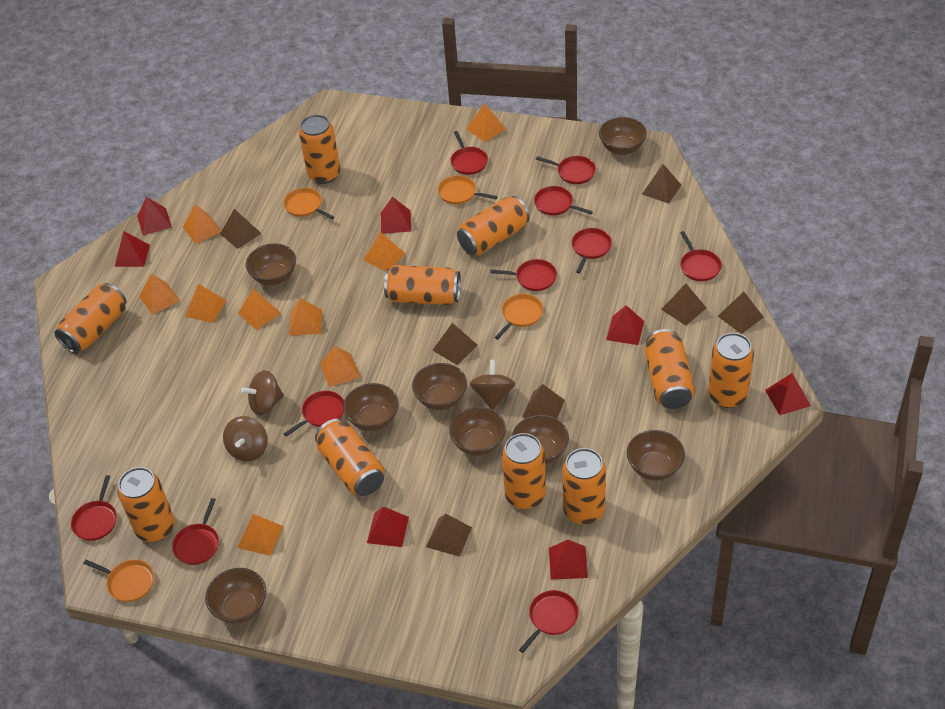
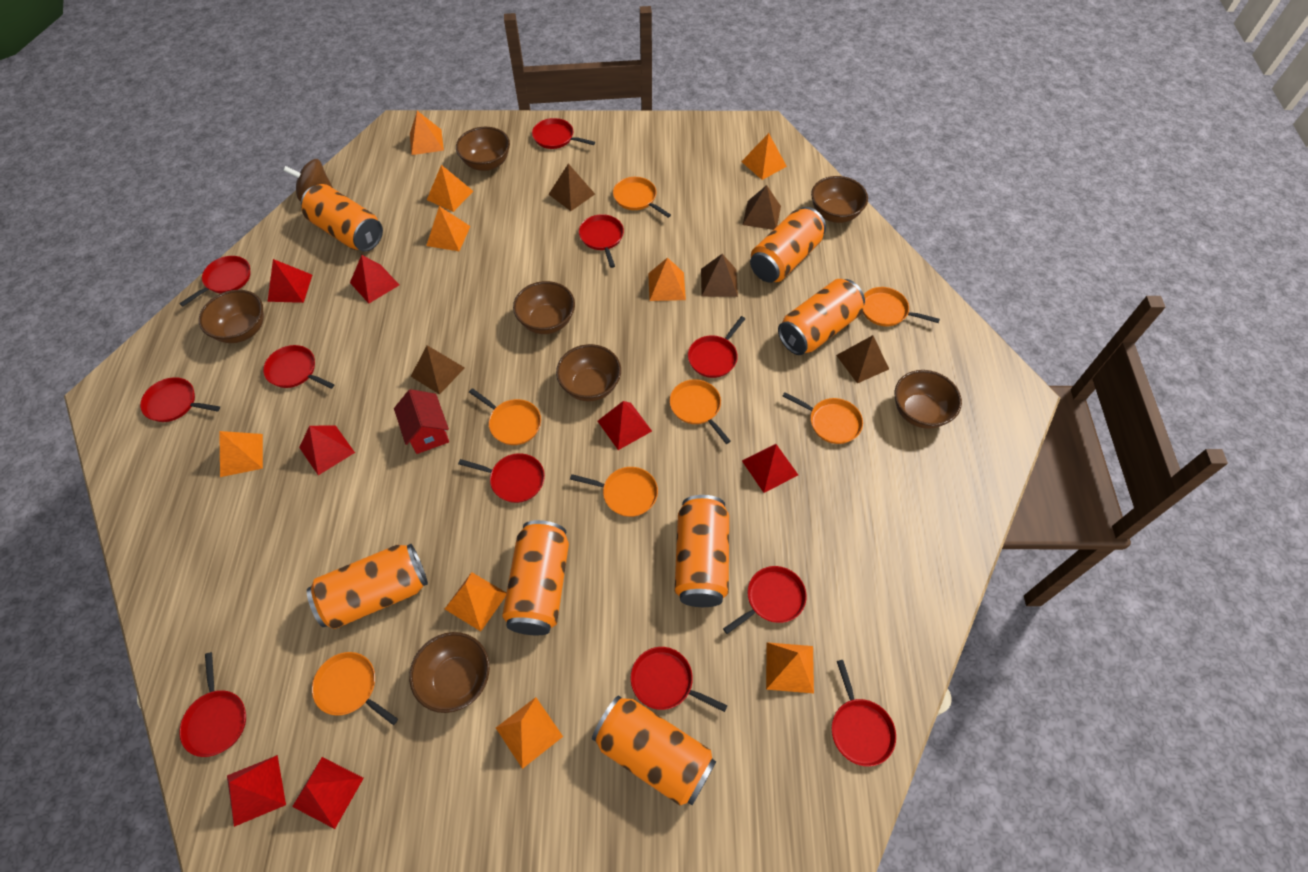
brown bowl: 8 -> 7
brown pyramid: 7 -> 5
brown spinning top: 3 -> 1
orange can: 10 -> 7
orange pan: 4 -> 7
red house: 0 -> 1
red pan: 10 -> 11

